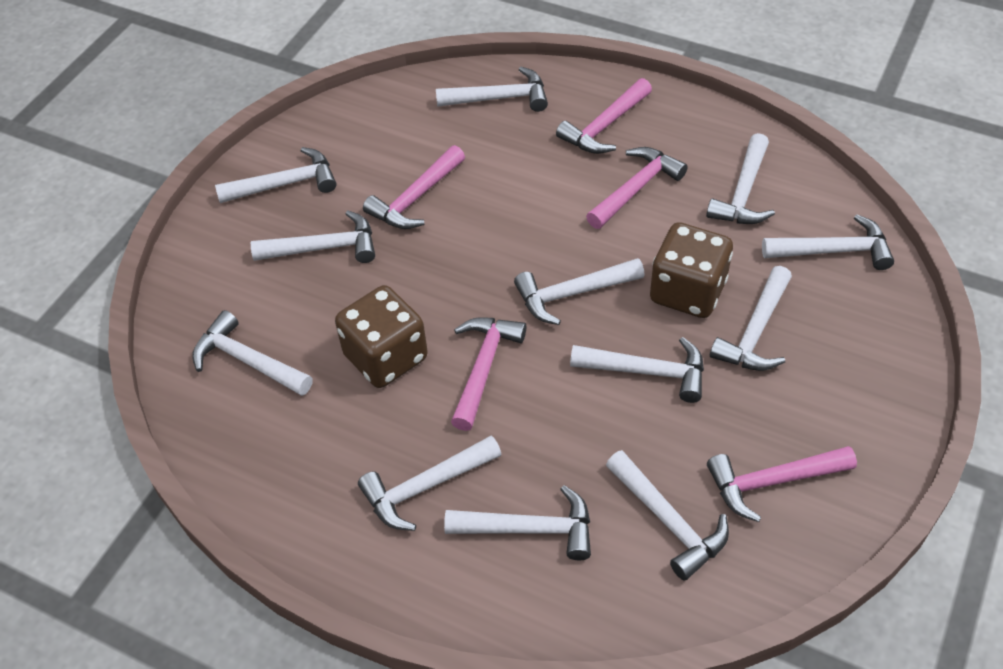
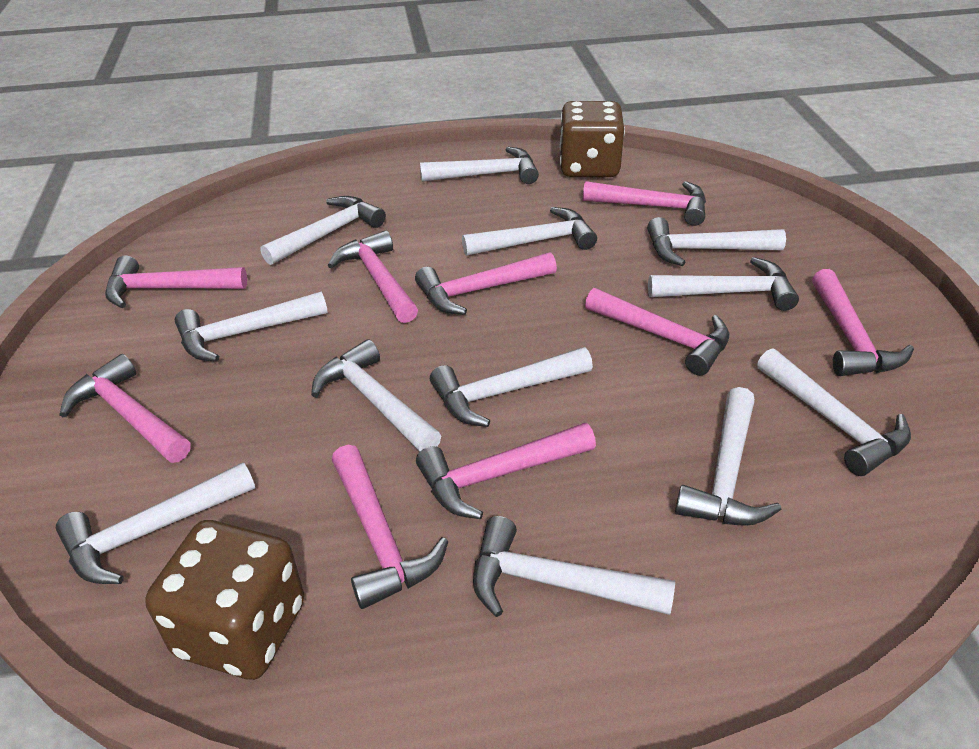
pink hammer: 5 -> 9

